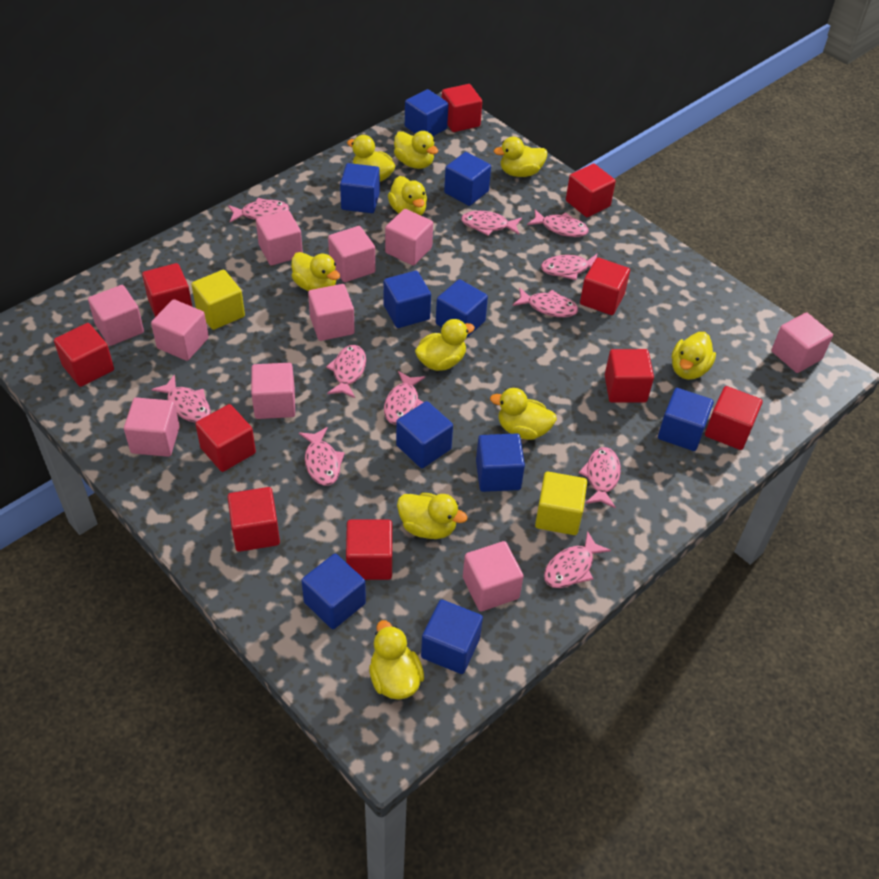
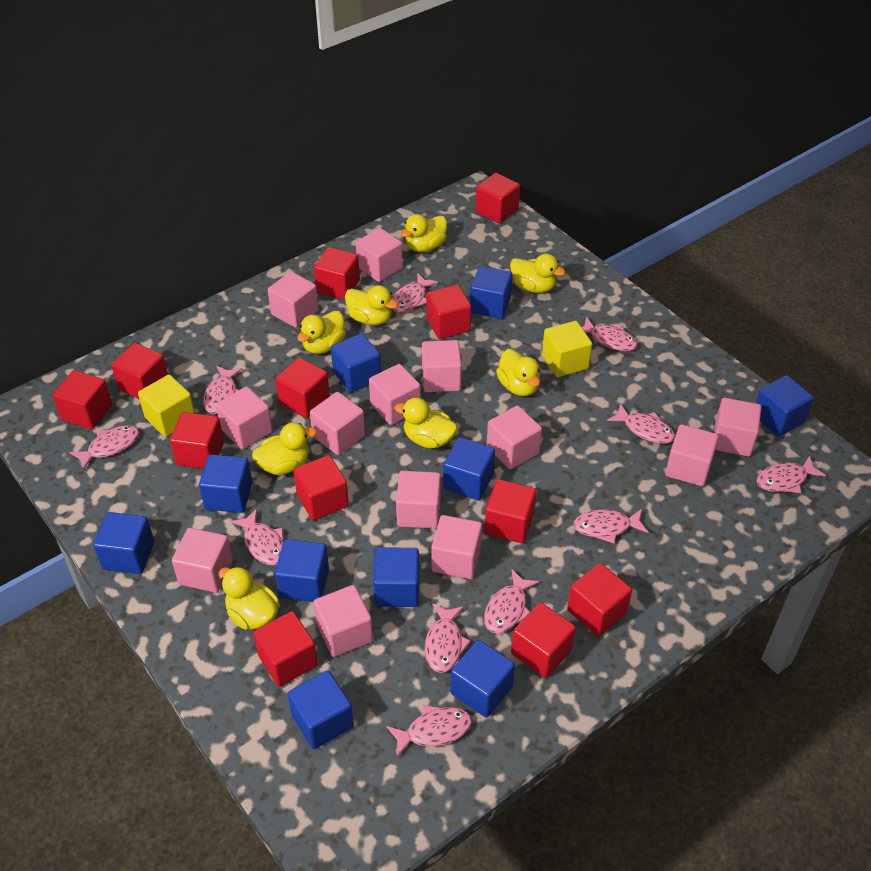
pink cube: 10 -> 13
red cube: 10 -> 12
yellow duck: 10 -> 8

